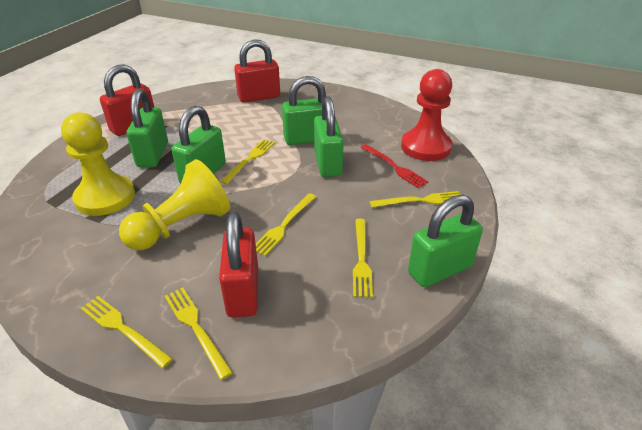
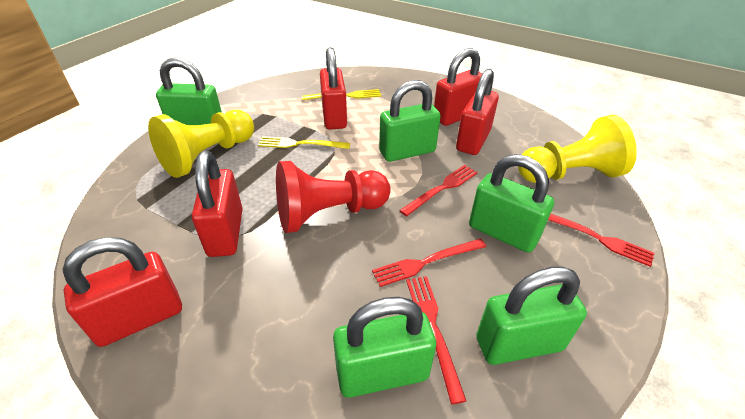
red fork: 1 -> 4
red padlock: 3 -> 5
yellow fork: 6 -> 2

